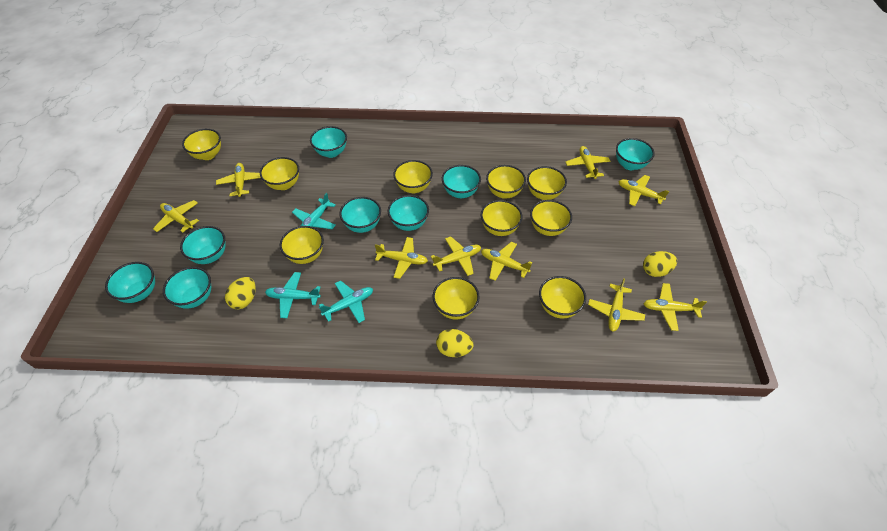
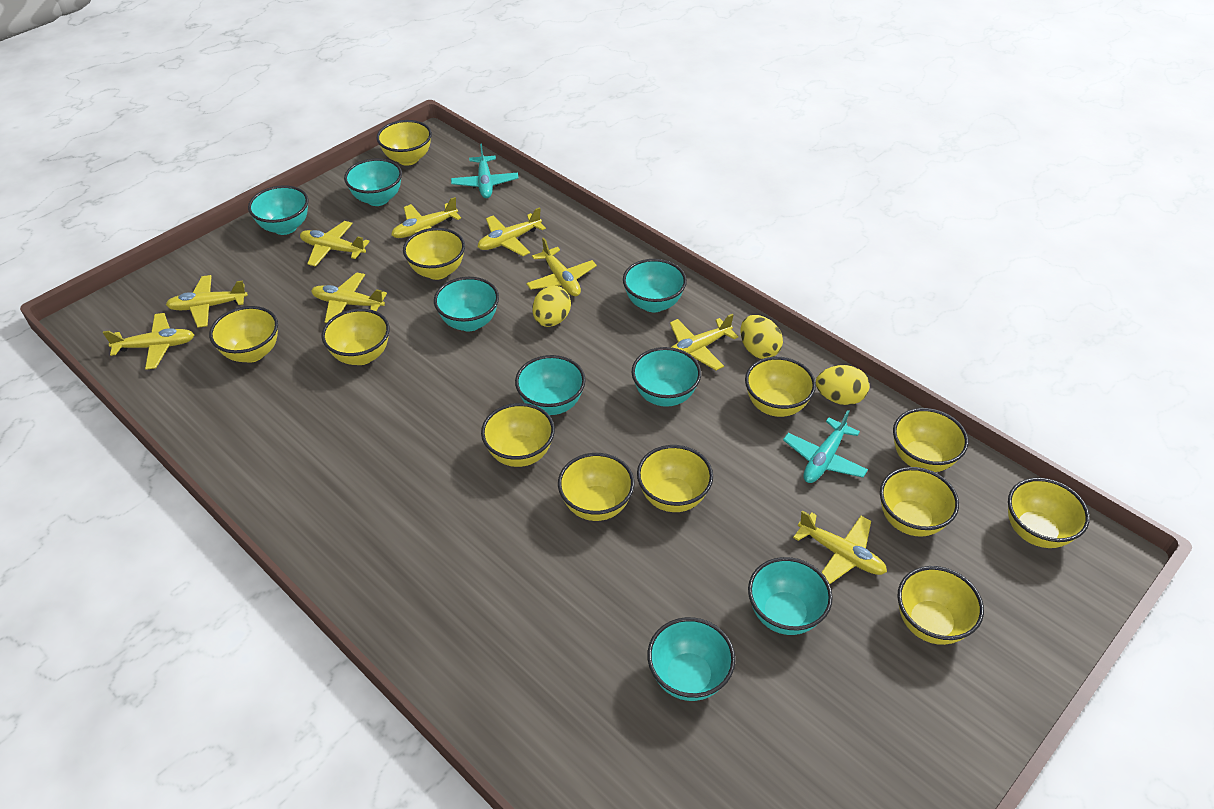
turquoise plane: 3 -> 2
yellow bowl: 10 -> 12

